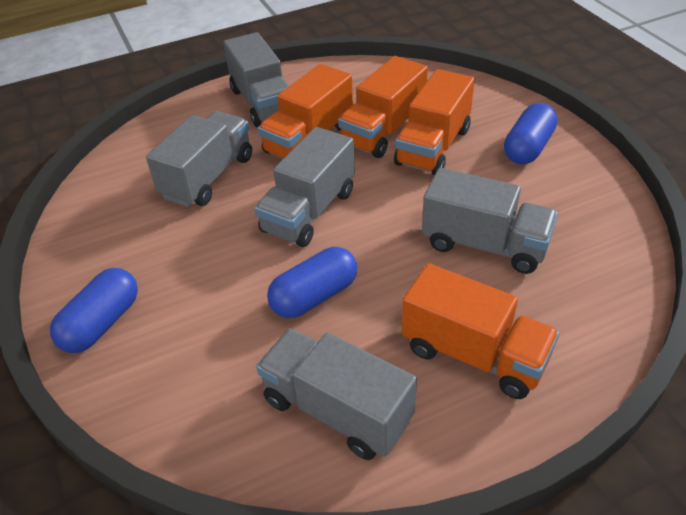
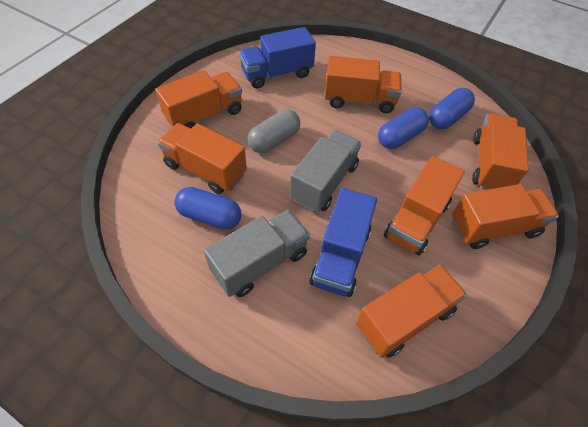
blue truck: 0 -> 2
grey capsule: 0 -> 1
grey truck: 5 -> 2
orange truck: 4 -> 7

